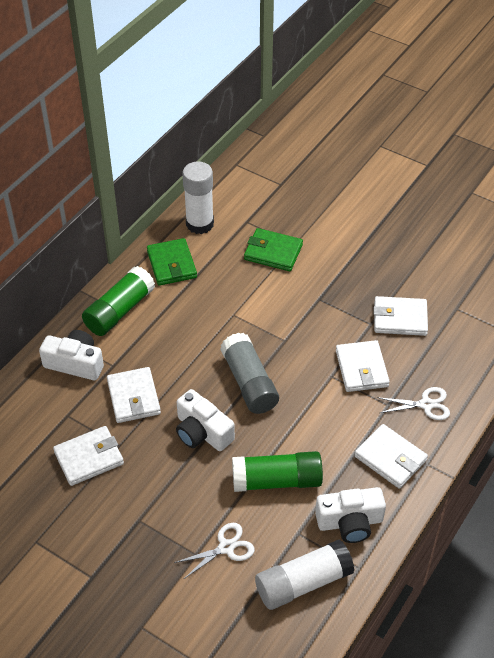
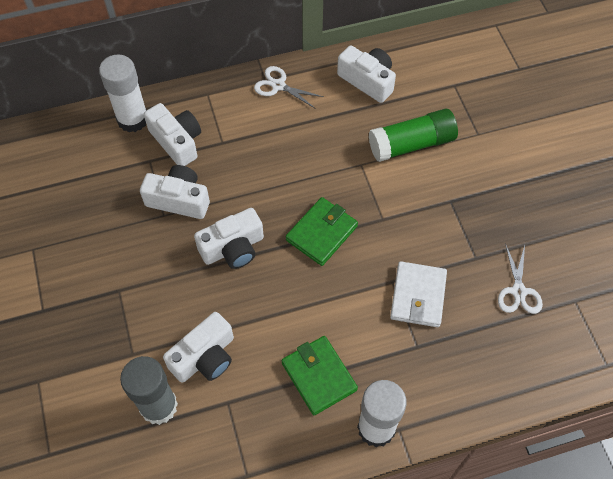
green glue stick: 2 -> 1
white camera: 3 -> 5
white wallet: 5 -> 1

